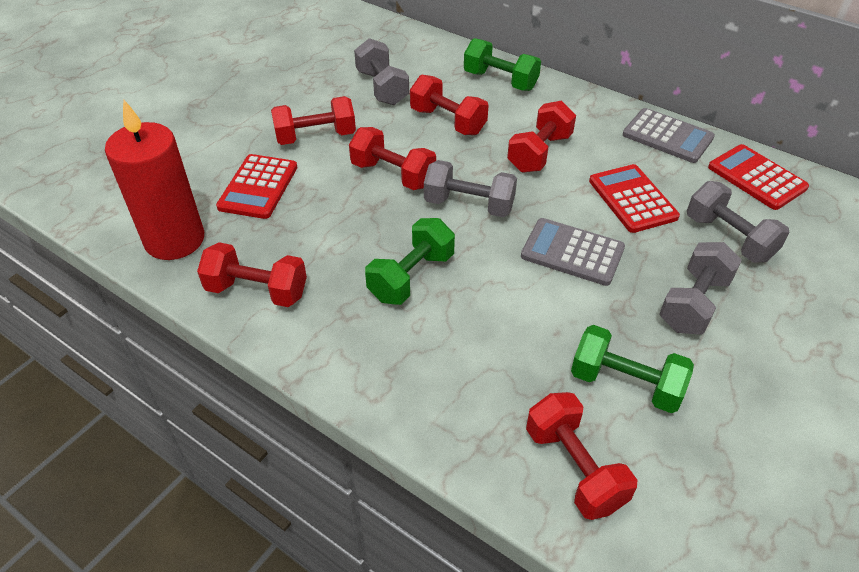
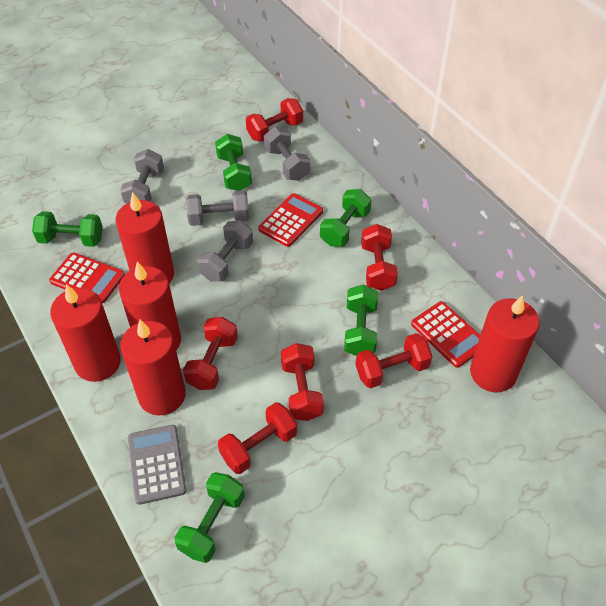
green dumbbell: 3 -> 5
grey calculator: 2 -> 1
red candle: 1 -> 5

